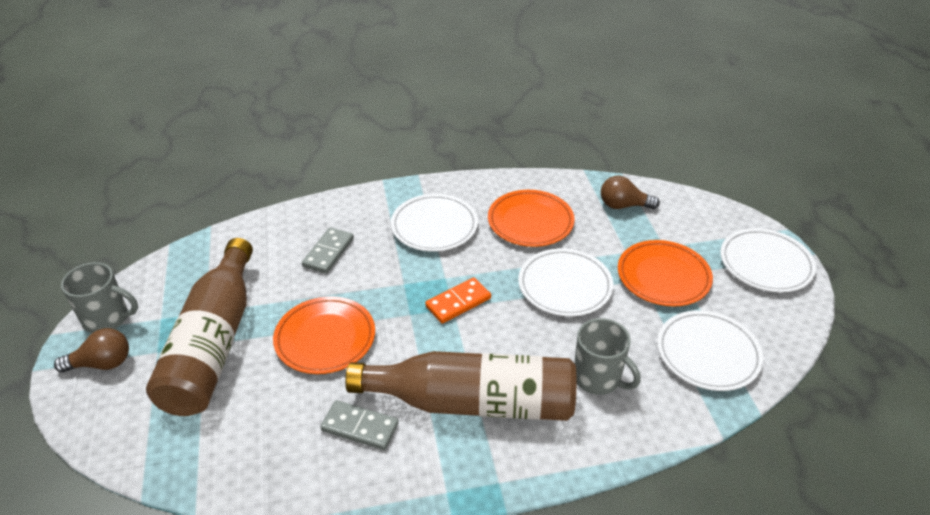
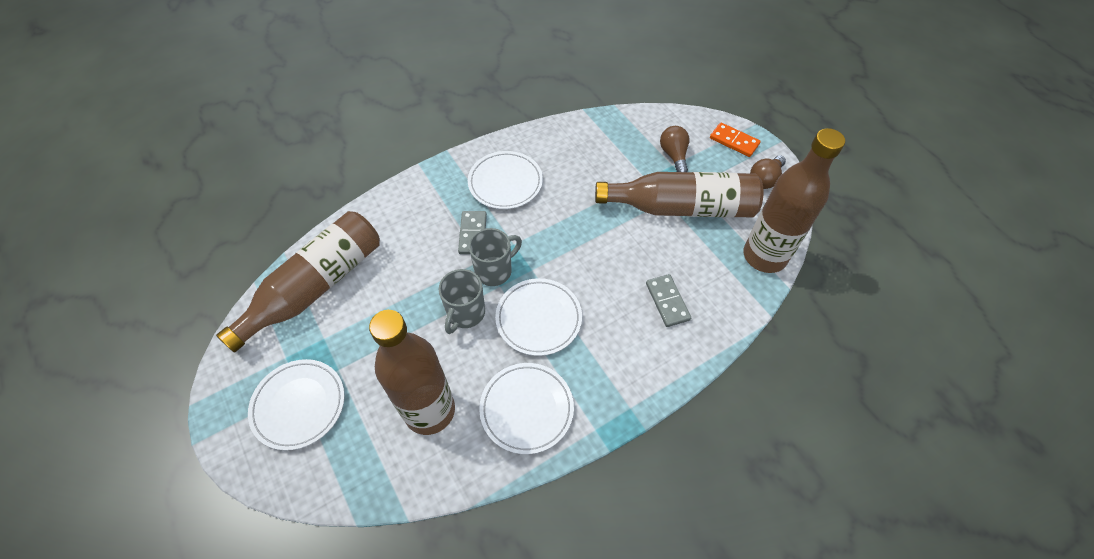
brown bottle: 2 -> 4
orange plate: 3 -> 0

